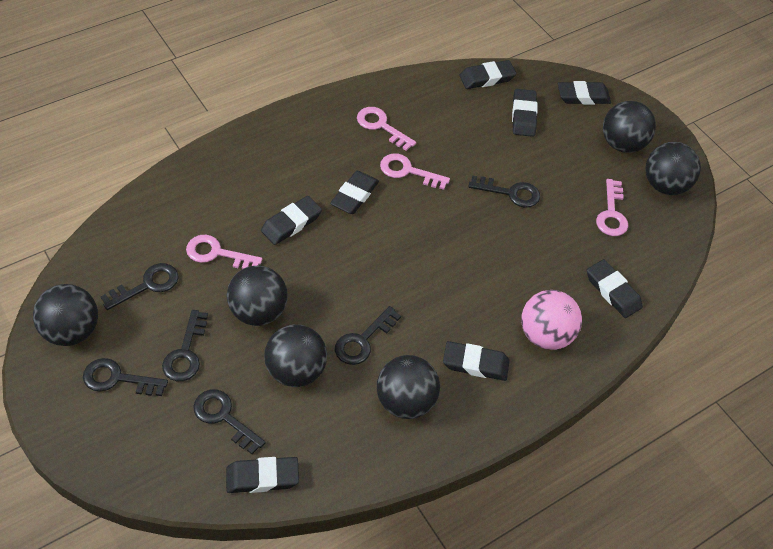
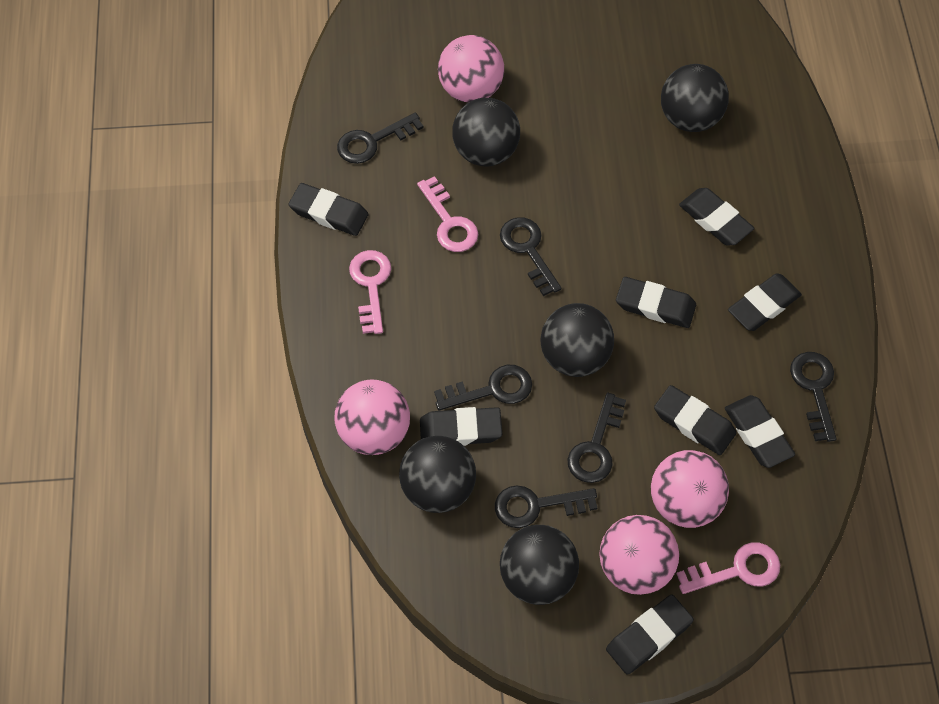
black ball: 6 -> 5
pink ball: 1 -> 4
pink key: 4 -> 3

